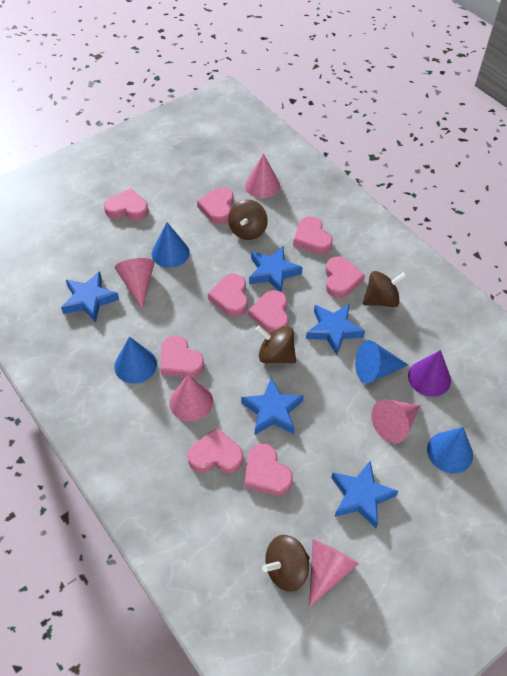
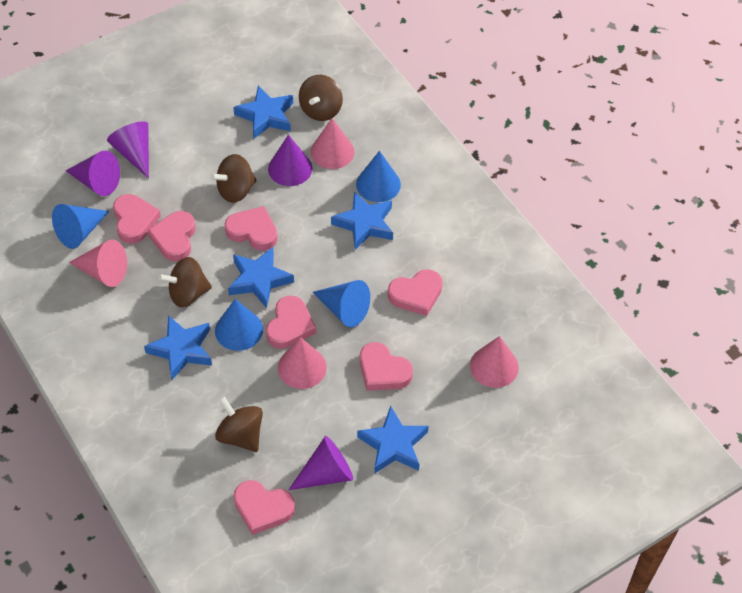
pink cone: 5 -> 4
pink heart: 9 -> 7
purple cone: 1 -> 4

